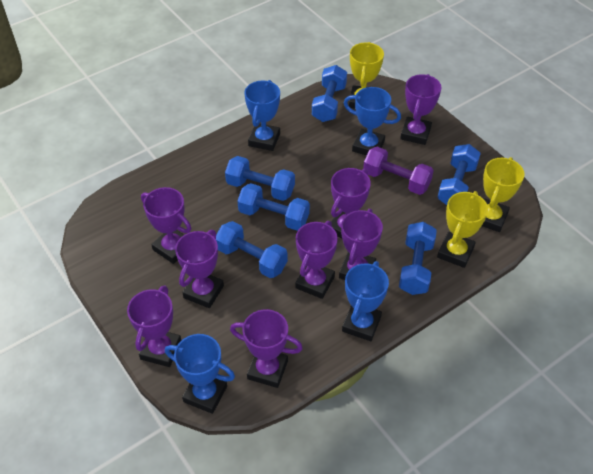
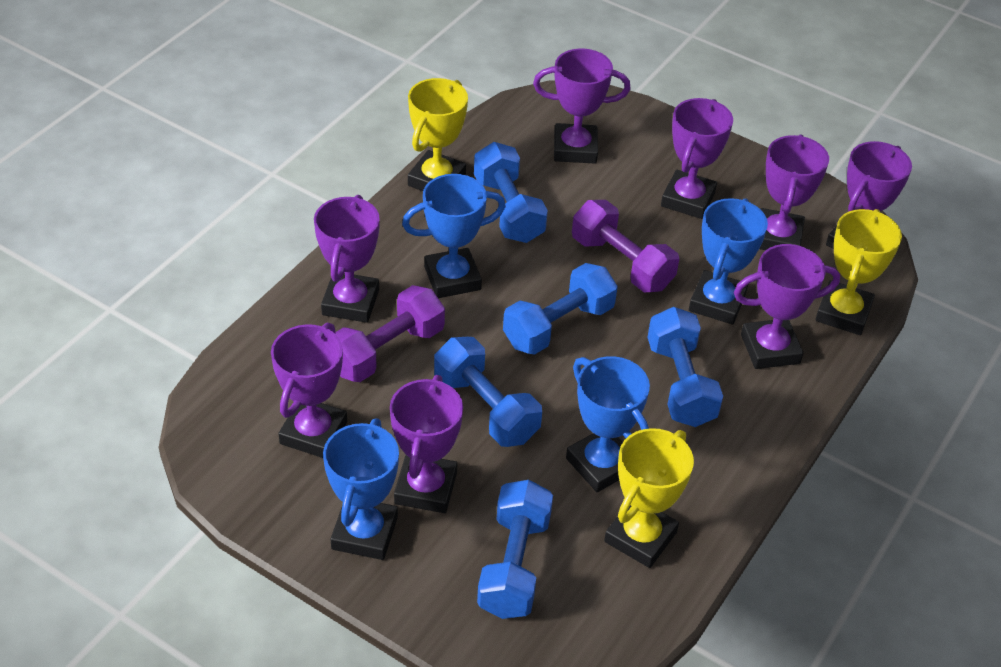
blue dumbbell: 6 -> 5
purple dumbbell: 1 -> 2

